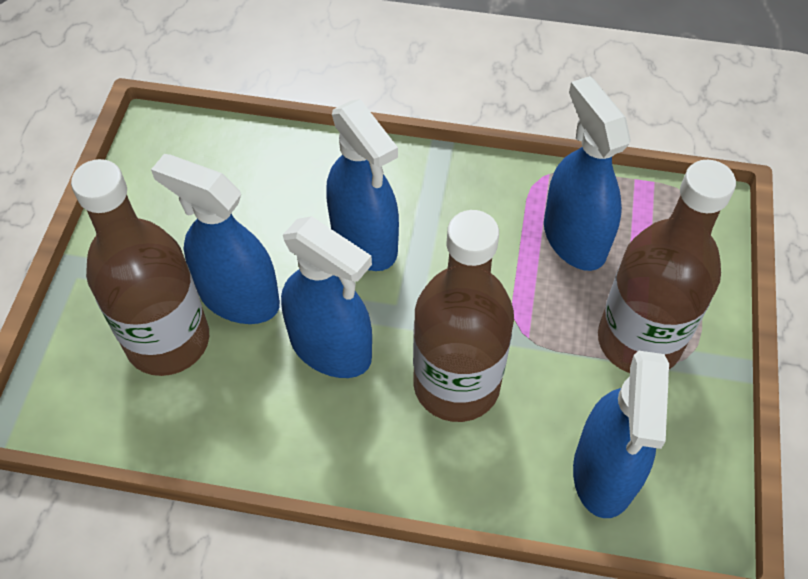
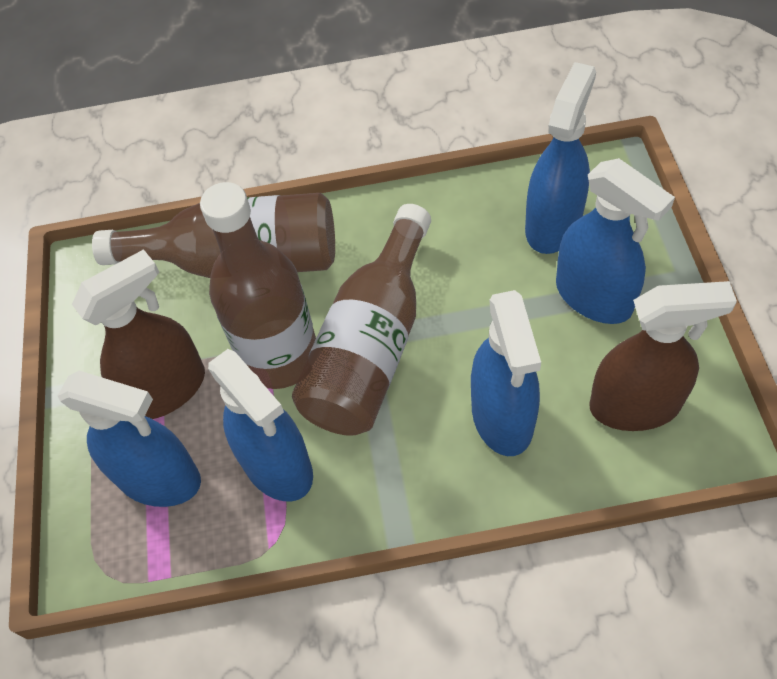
brown spray bottle: 0 -> 2

